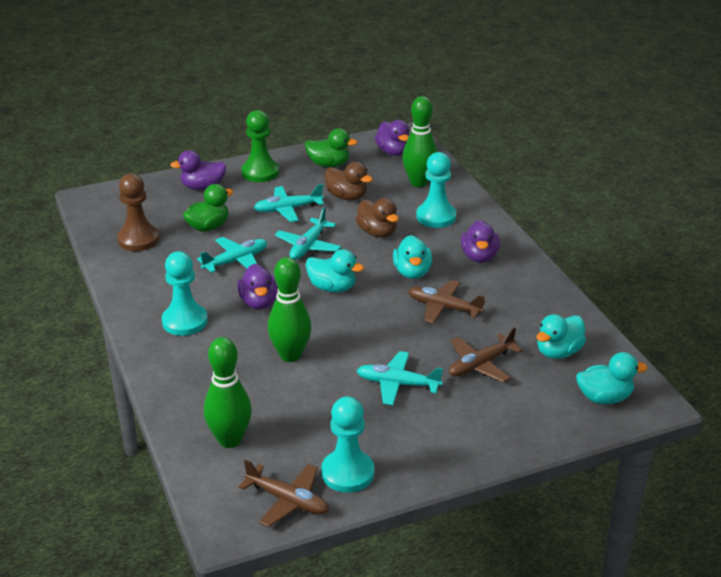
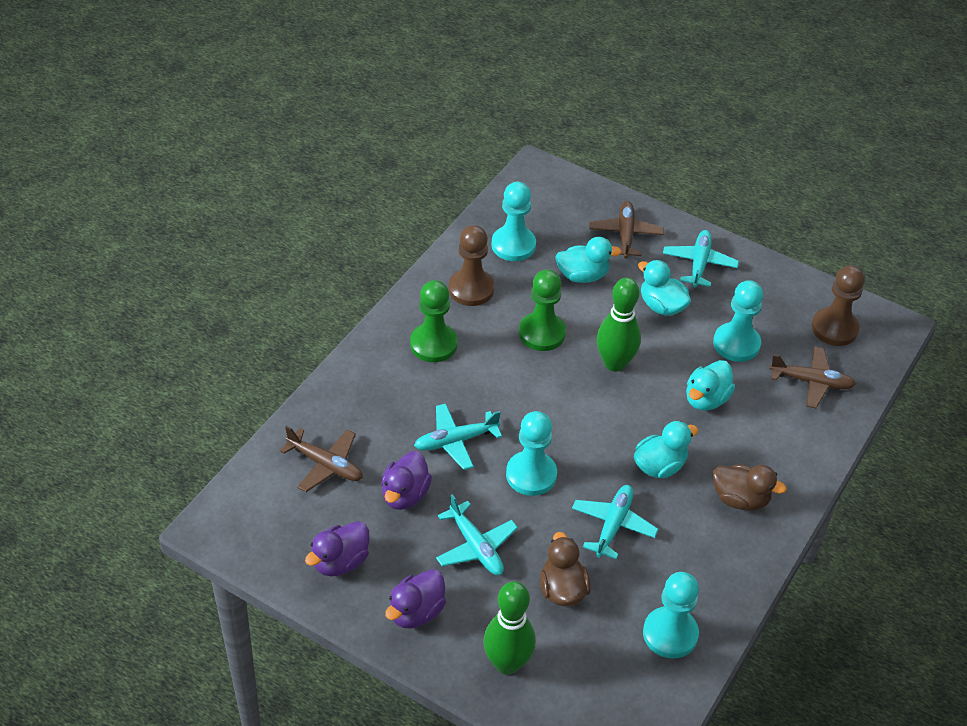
brown pawn: 1 -> 2
green bowling pin: 3 -> 2
green duck: 2 -> 0
green pawn: 1 -> 2
purple duck: 4 -> 3
turquoise pawn: 3 -> 4

